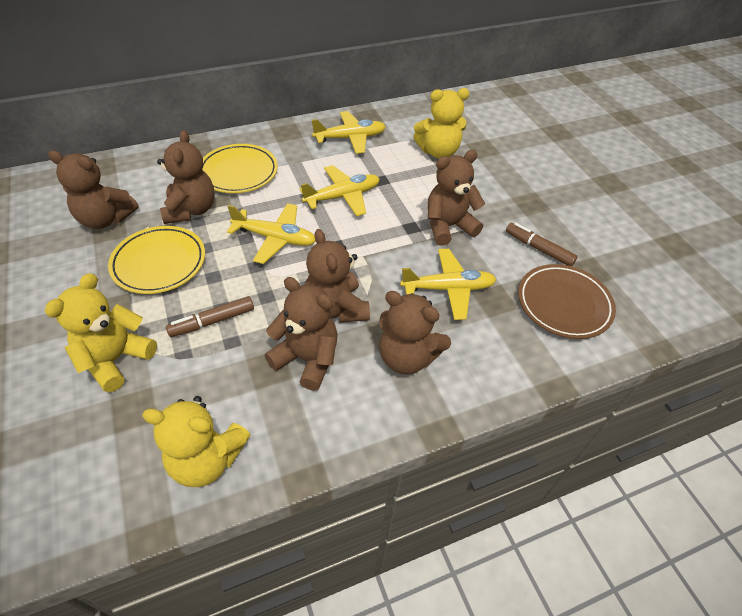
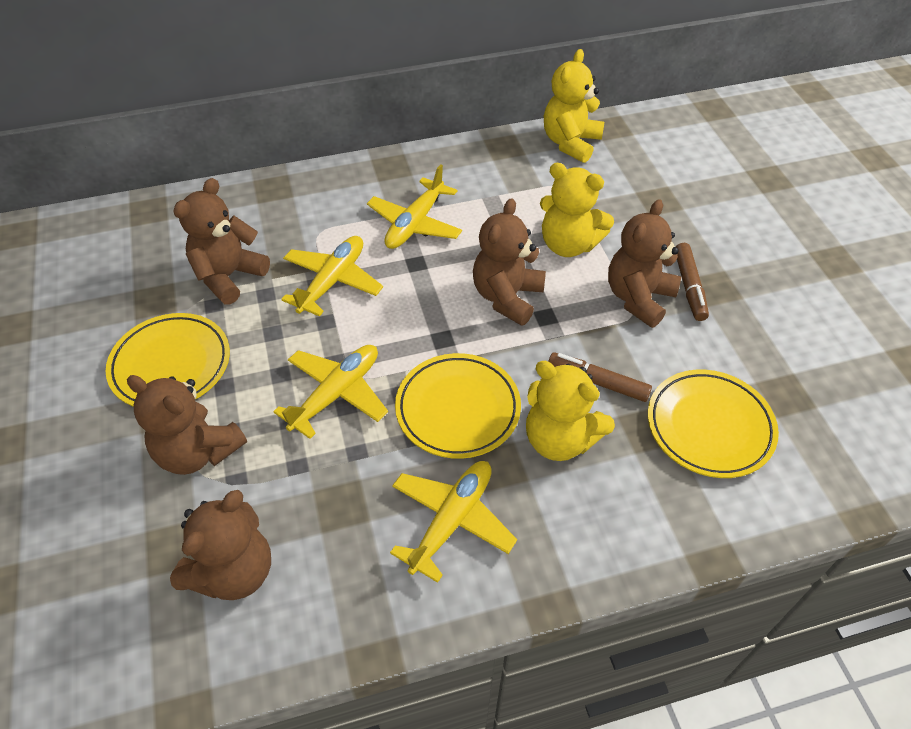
brown plate: 1 -> 0
brown teddy bear: 6 -> 5
yellow plate: 2 -> 3

